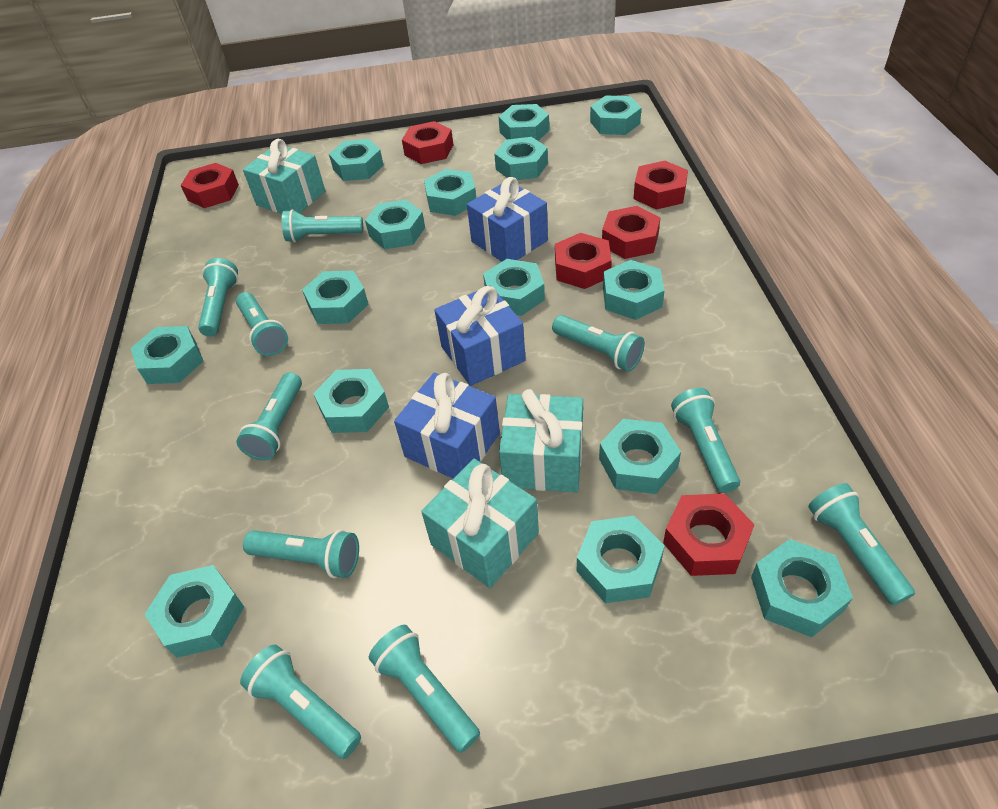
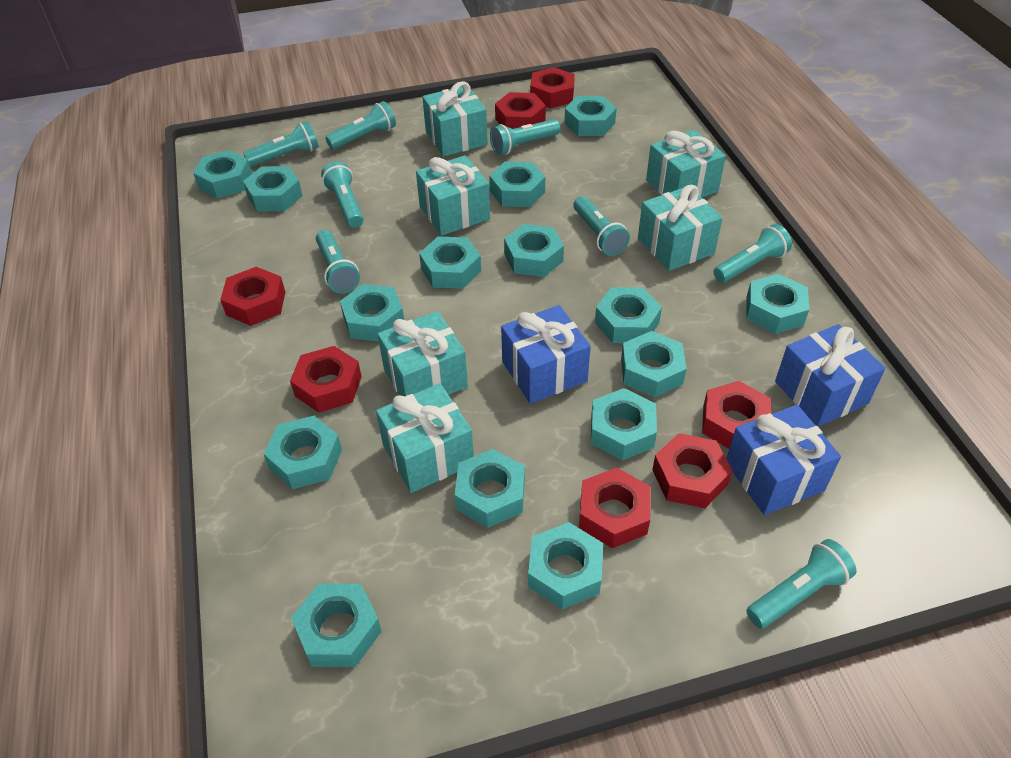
red nut: 6 -> 7
turquoise flashlight: 10 -> 8
turquoise gift: 3 -> 6

